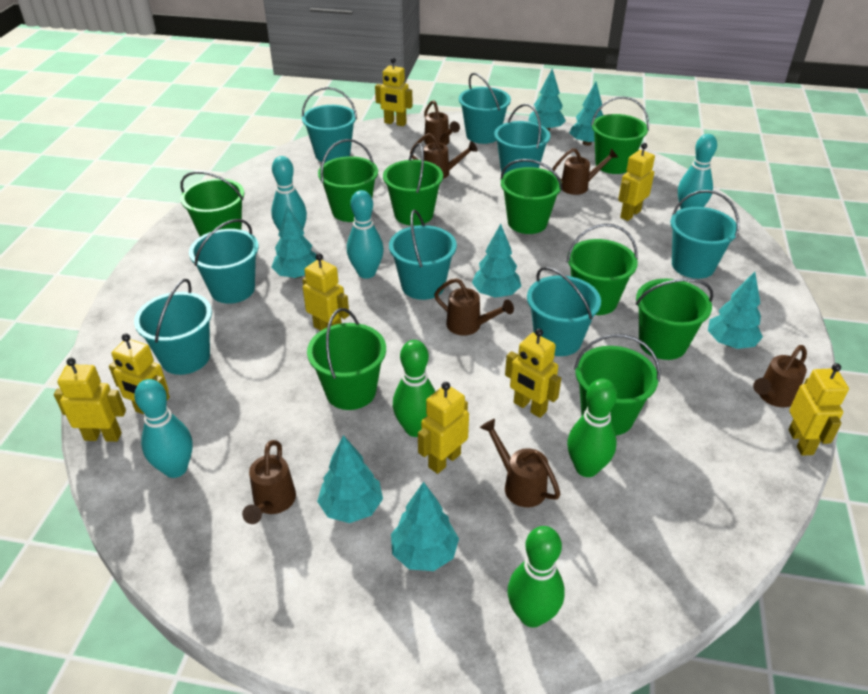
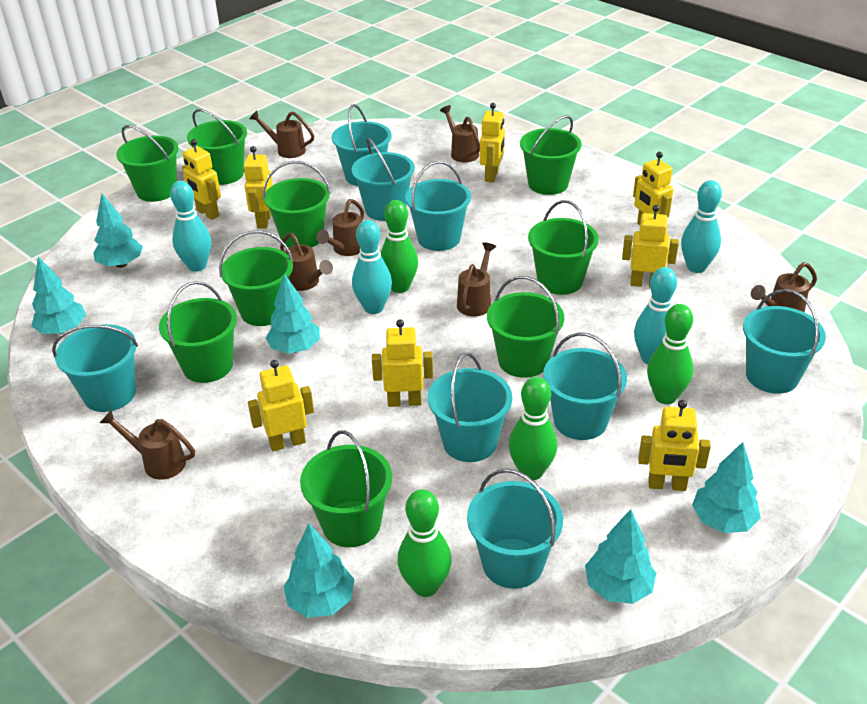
green bowling pin: 3 -> 4
turquoise tree: 7 -> 6

